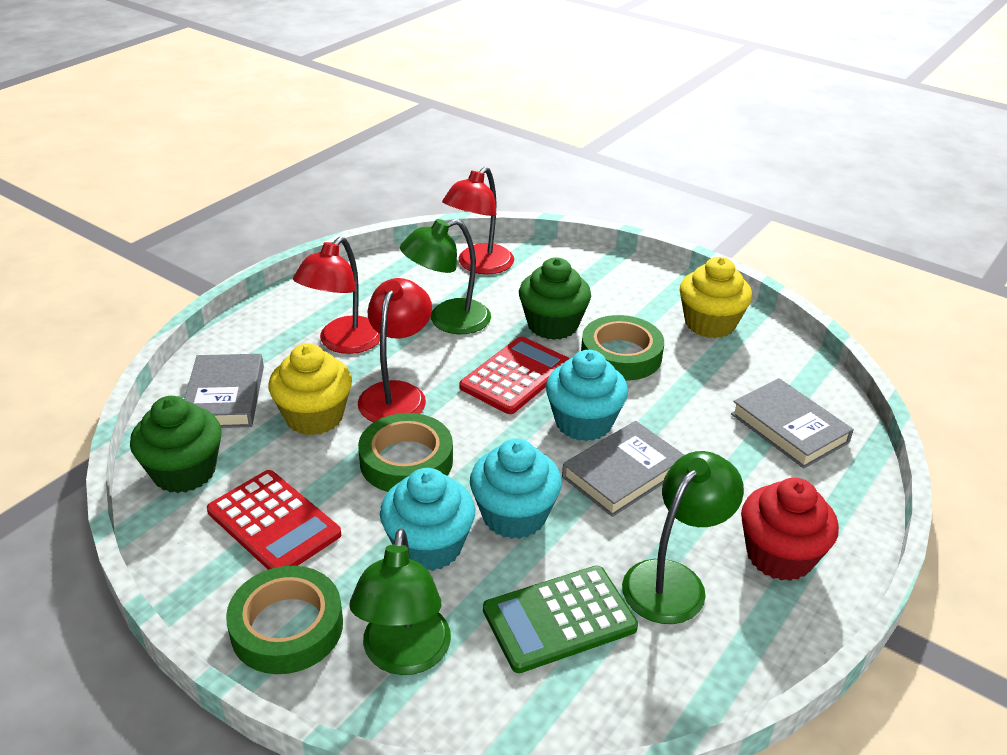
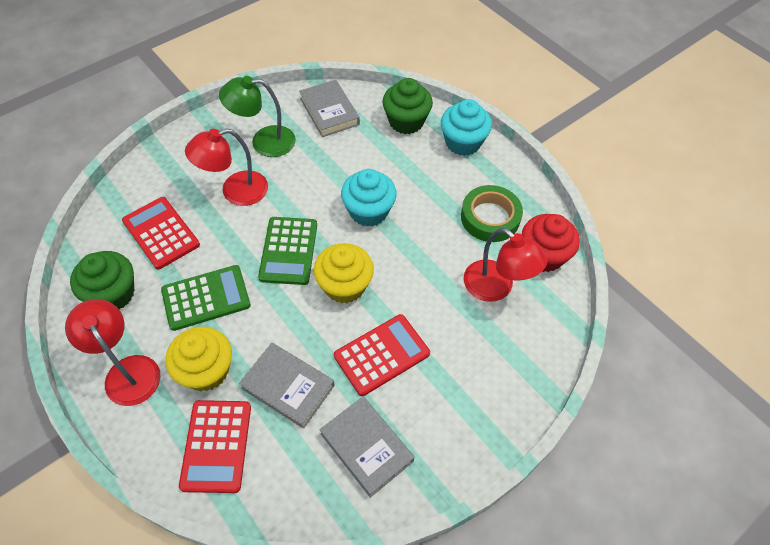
green calculator: 1 -> 2
green lamp: 3 -> 1
green tape: 3 -> 1
red calculator: 2 -> 3
turquoise cupcake: 3 -> 2

